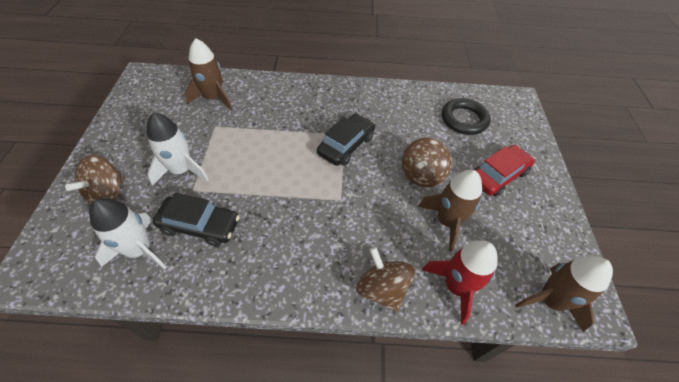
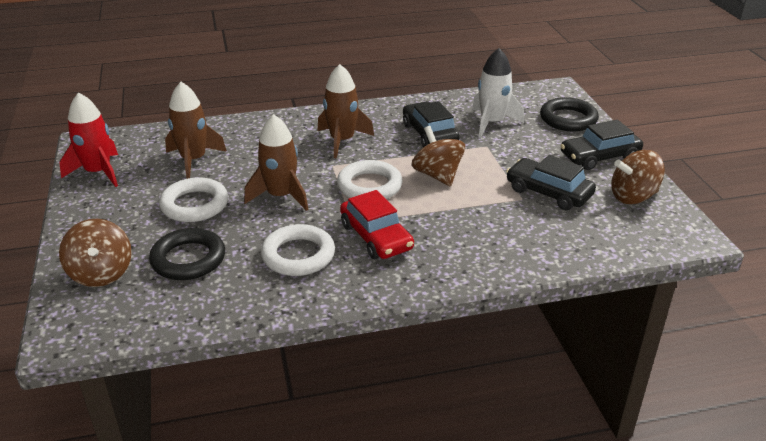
black car: 2 -> 3
black ring: 1 -> 2
white ring: 0 -> 3
white rocket: 2 -> 1

